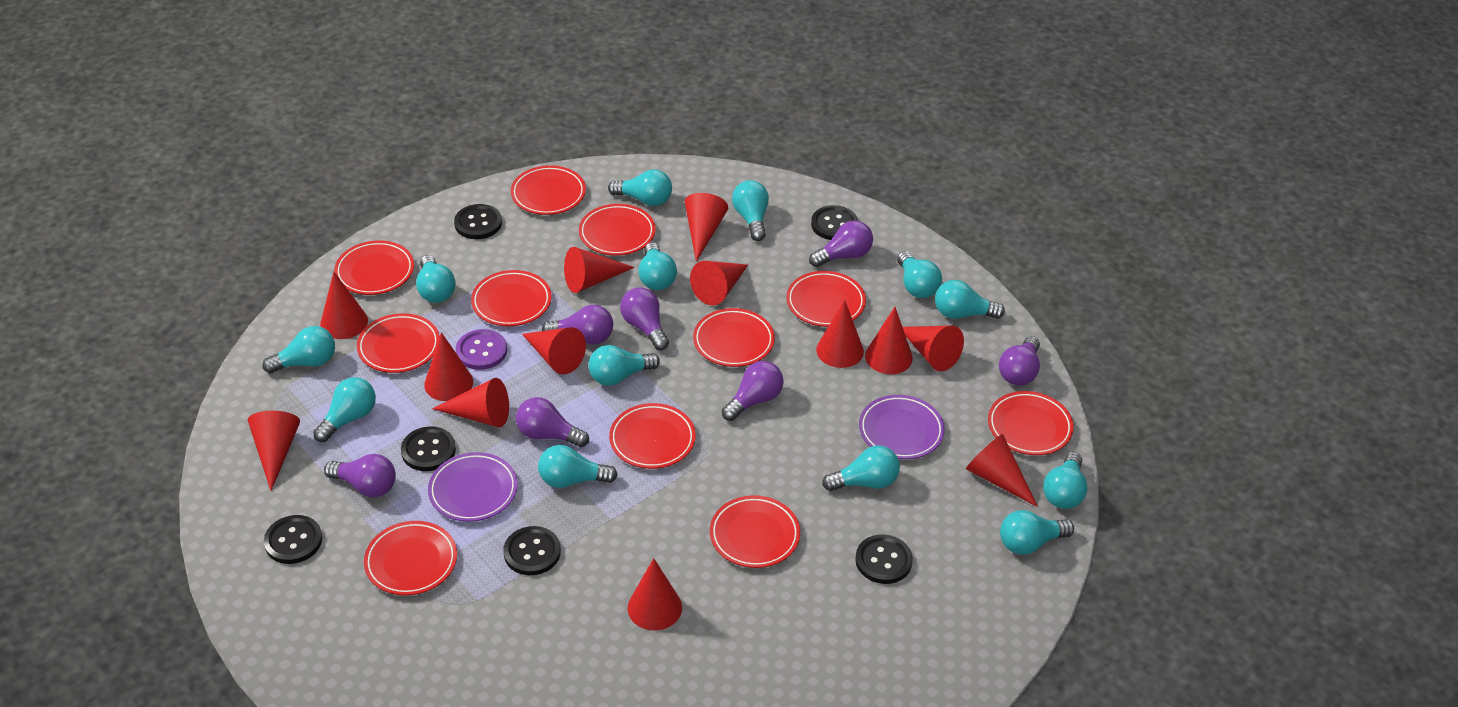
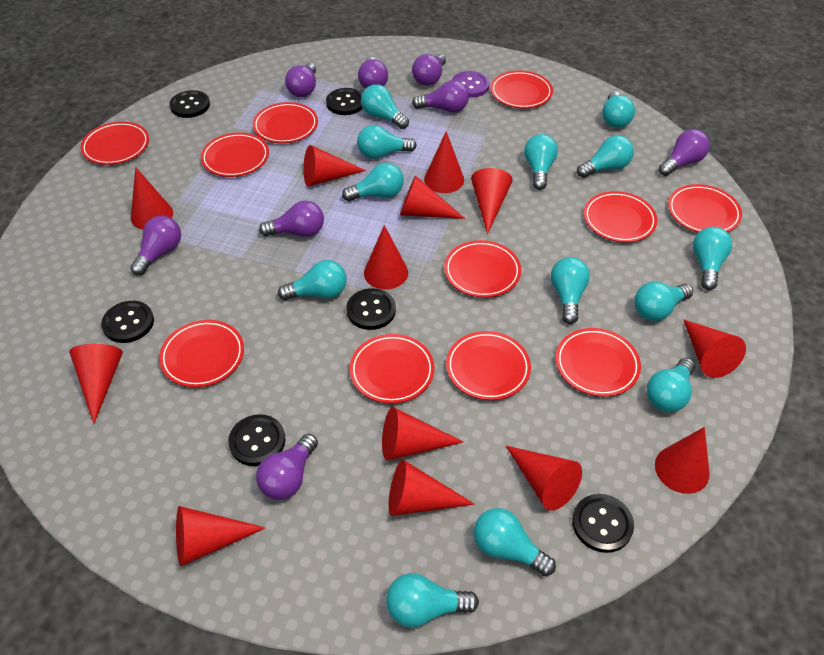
purple light bulb: 7 -> 8
purple plate: 2 -> 0

